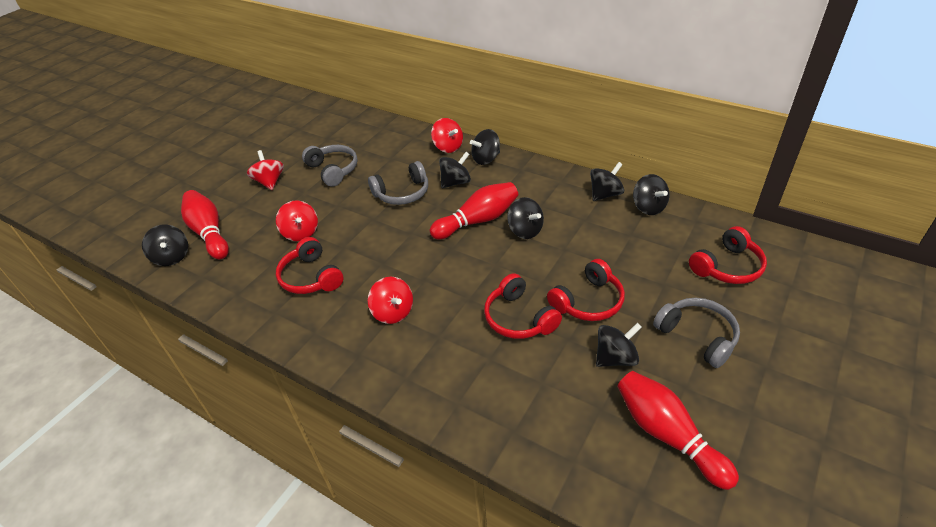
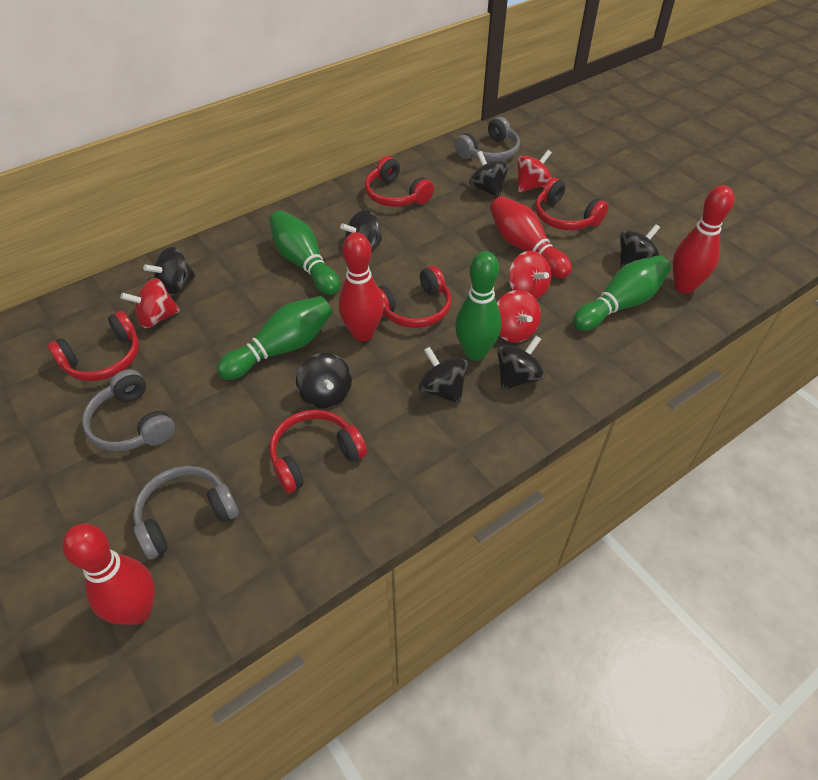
green bowling pin: 0 -> 4
red bowling pin: 3 -> 4
red headphones: 4 -> 5

